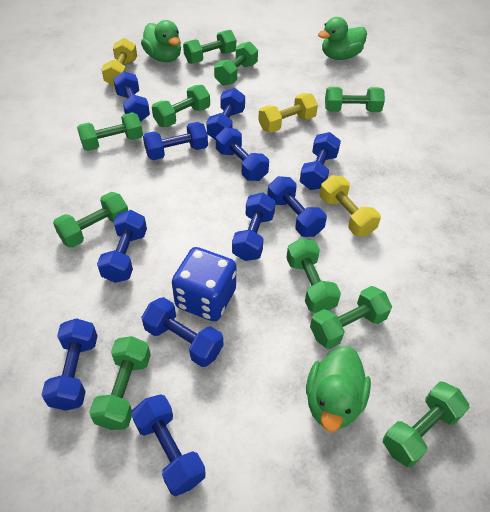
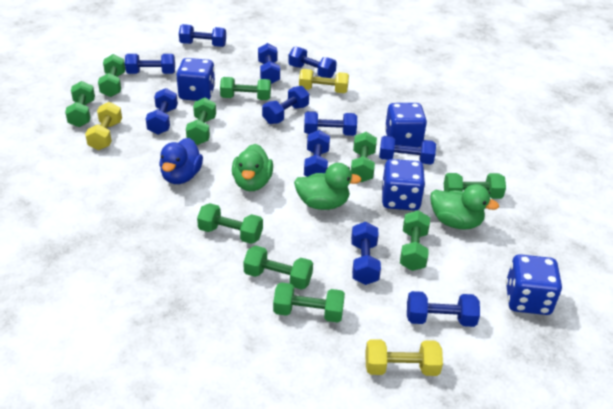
blue dice: 1 -> 4
blue duck: 0 -> 1

